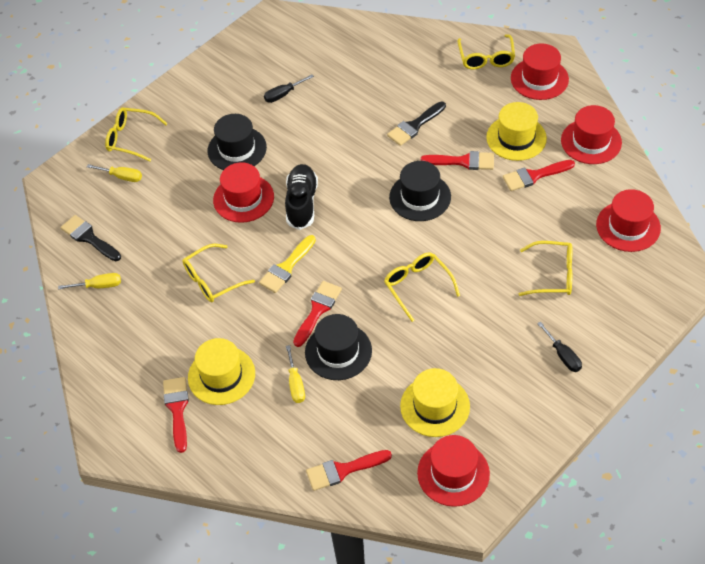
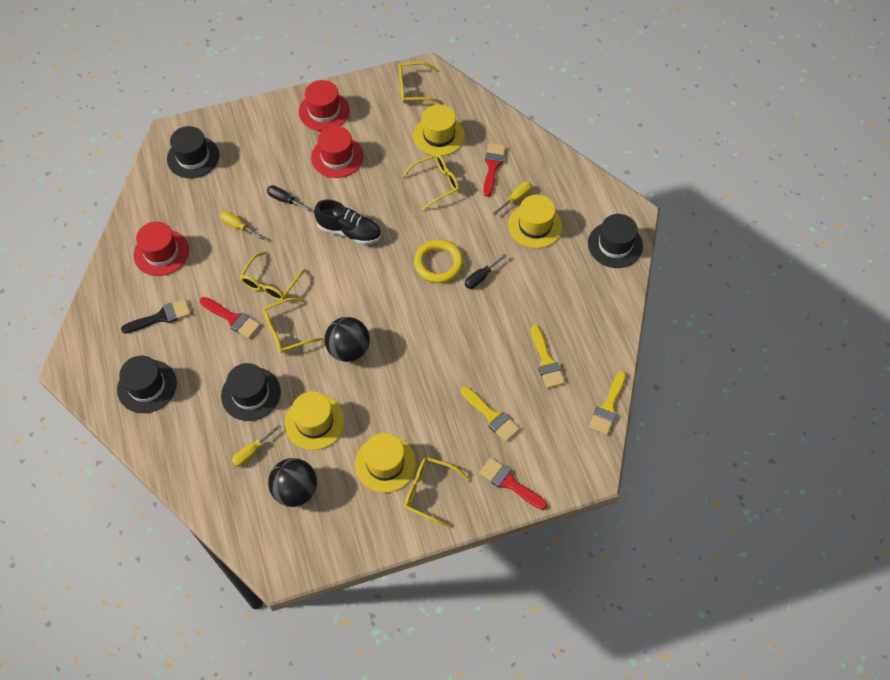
black ball: 0 -> 2
black brush: 2 -> 1
black hat: 3 -> 4
red brush: 5 -> 3
red hat: 5 -> 3
yellow brush: 1 -> 3
yellow hat: 3 -> 4
yellow ring: 0 -> 1

